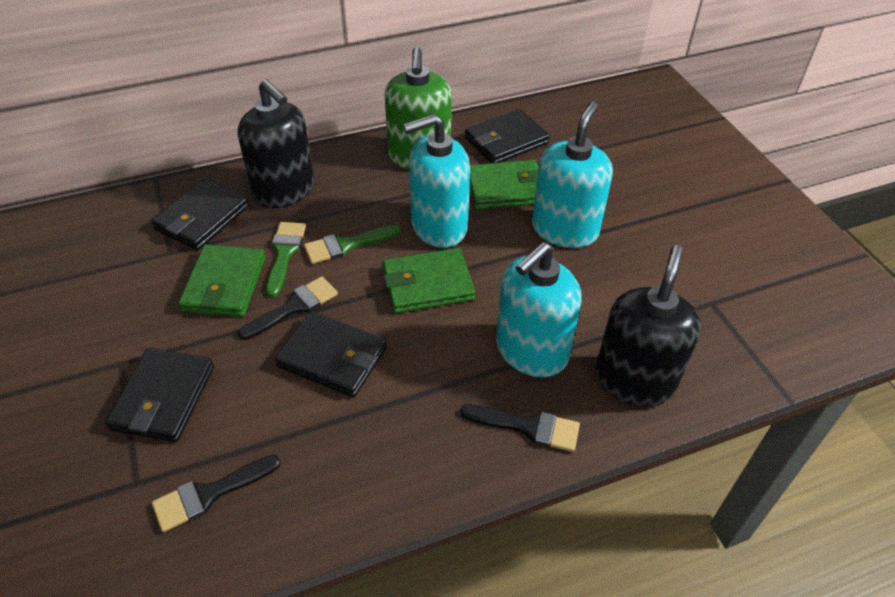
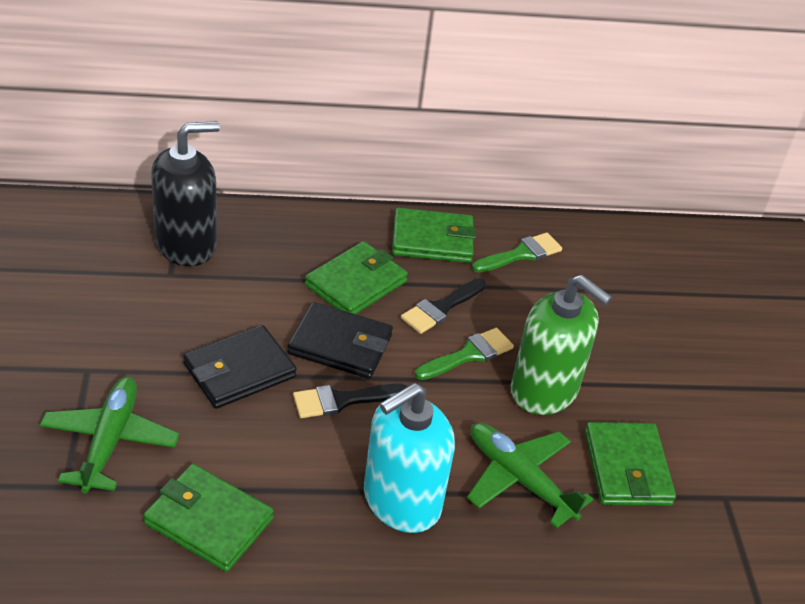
black brush: 3 -> 2
black soap dispenser: 2 -> 1
black wallet: 4 -> 2
green plane: 0 -> 2
green wallet: 3 -> 4
turquoise soap dispenser: 3 -> 1

